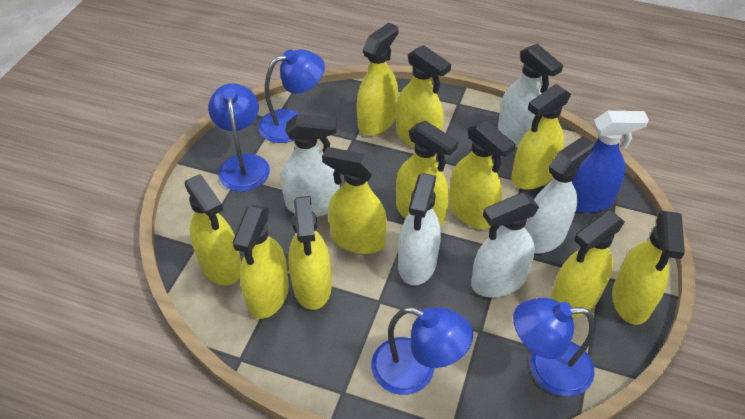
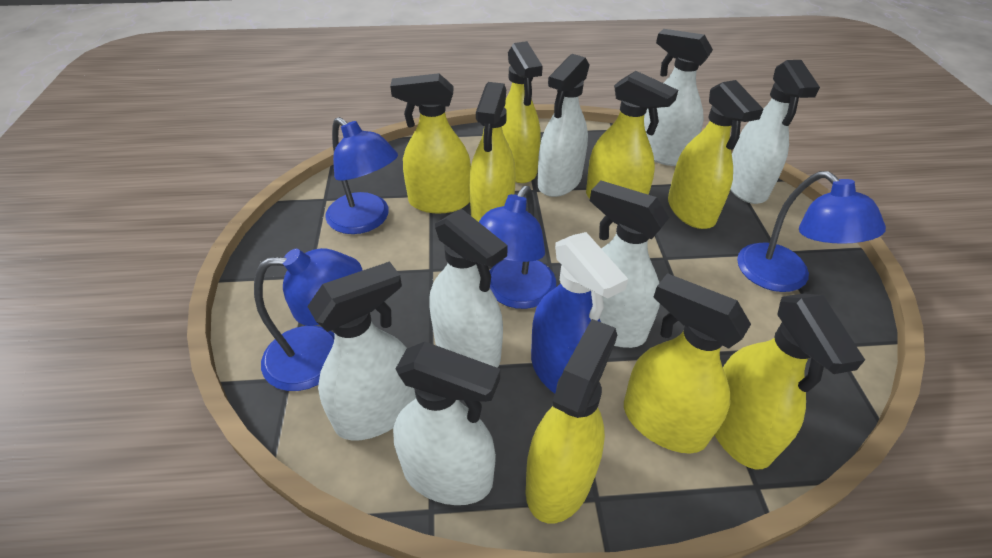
white spray bottle: 5 -> 7
yellow spray bottle: 11 -> 8

